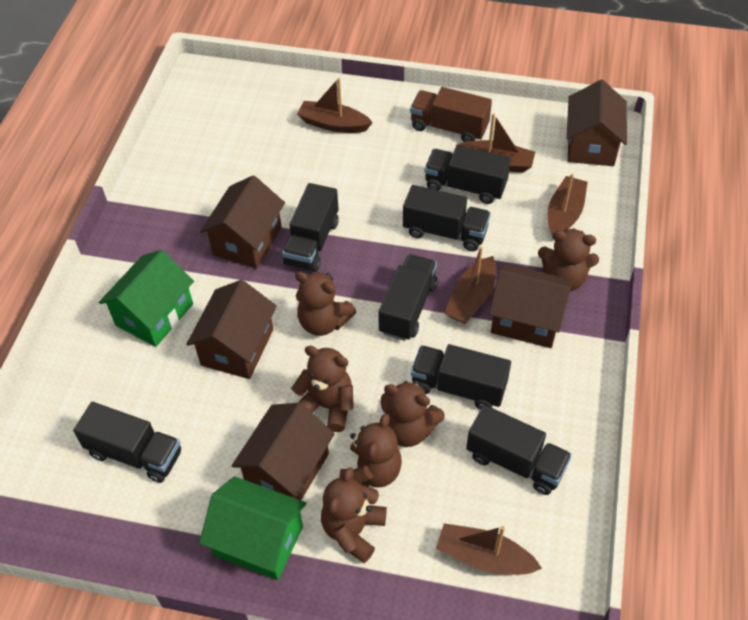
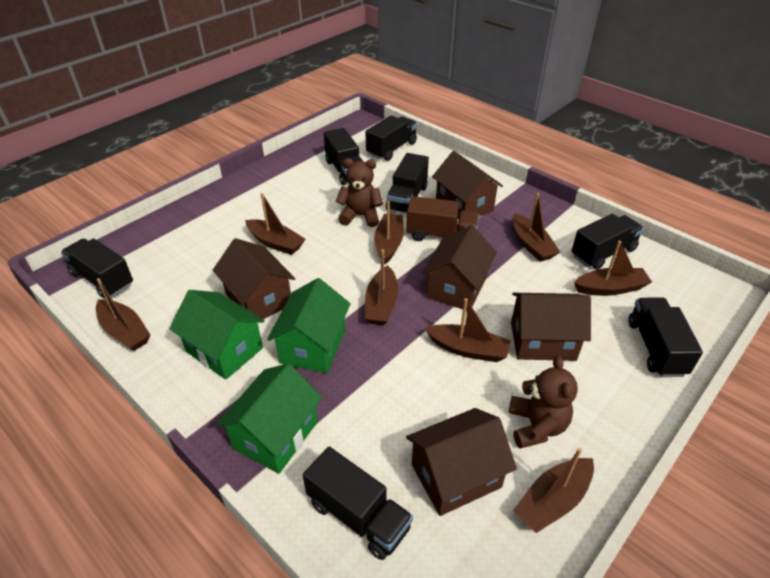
brown boat: 5 -> 8
brown teddy bear: 6 -> 2
green house: 2 -> 3

